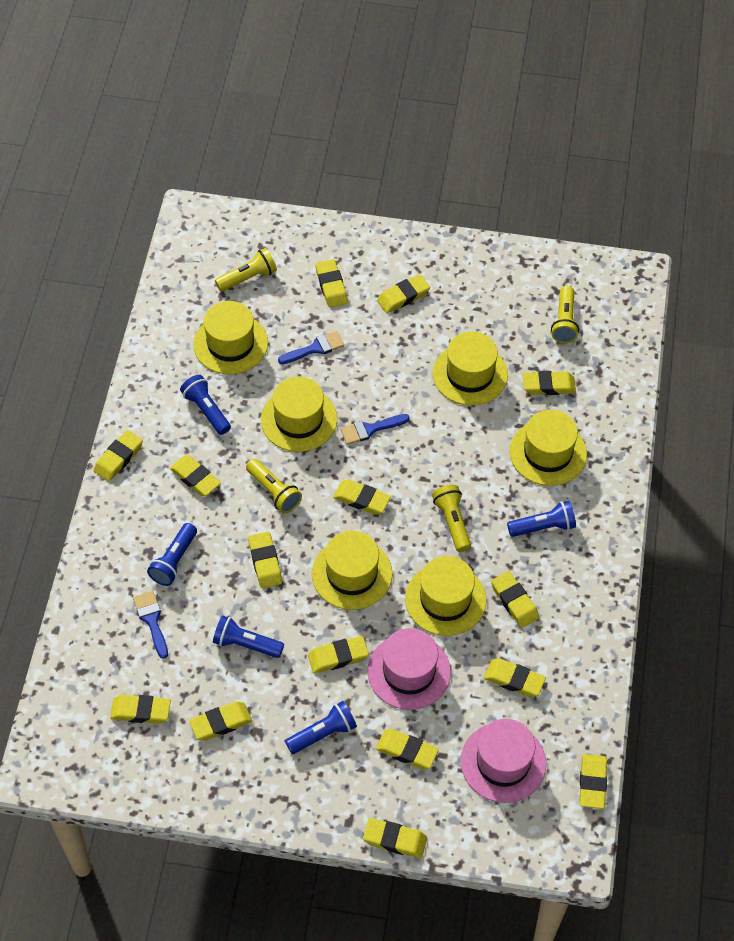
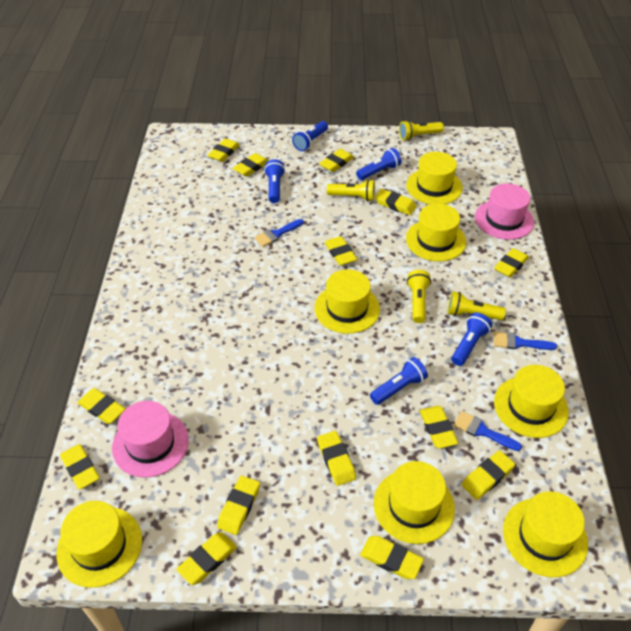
yellow eraser: 15 -> 14
yellow hat: 6 -> 7

